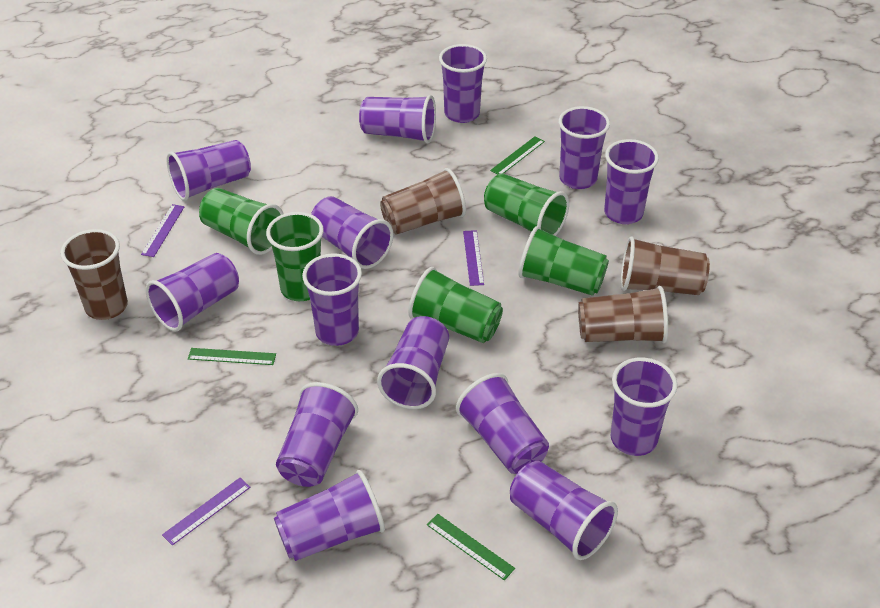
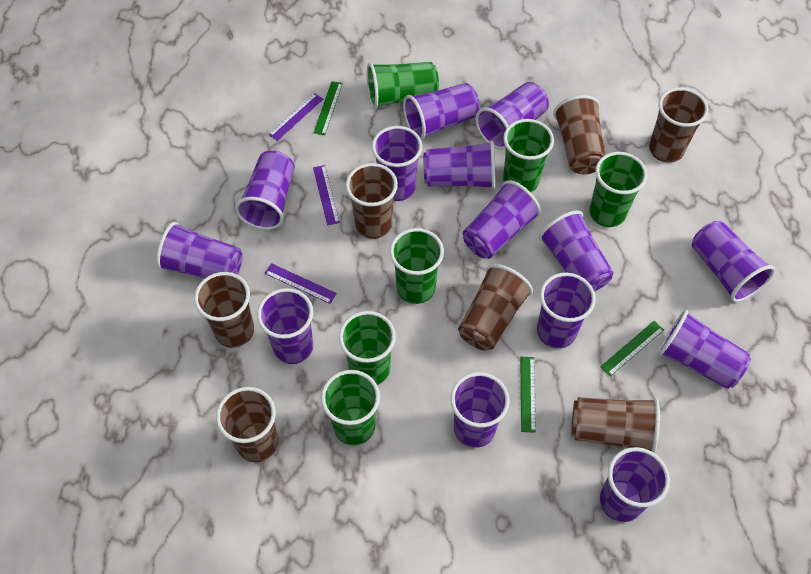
brown cup: 4 -> 7
green cup: 5 -> 6

